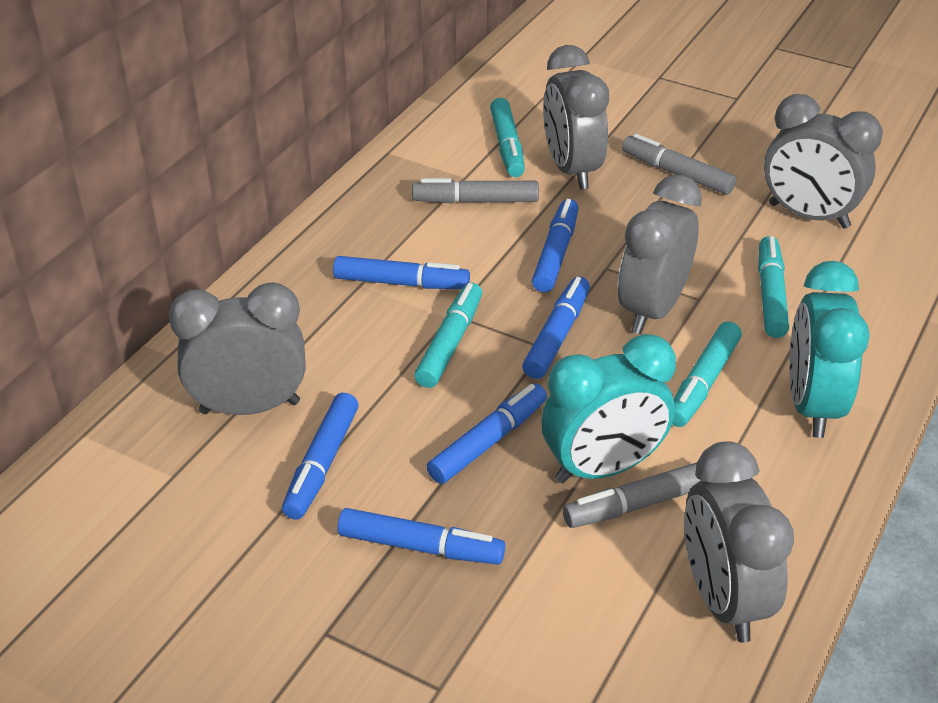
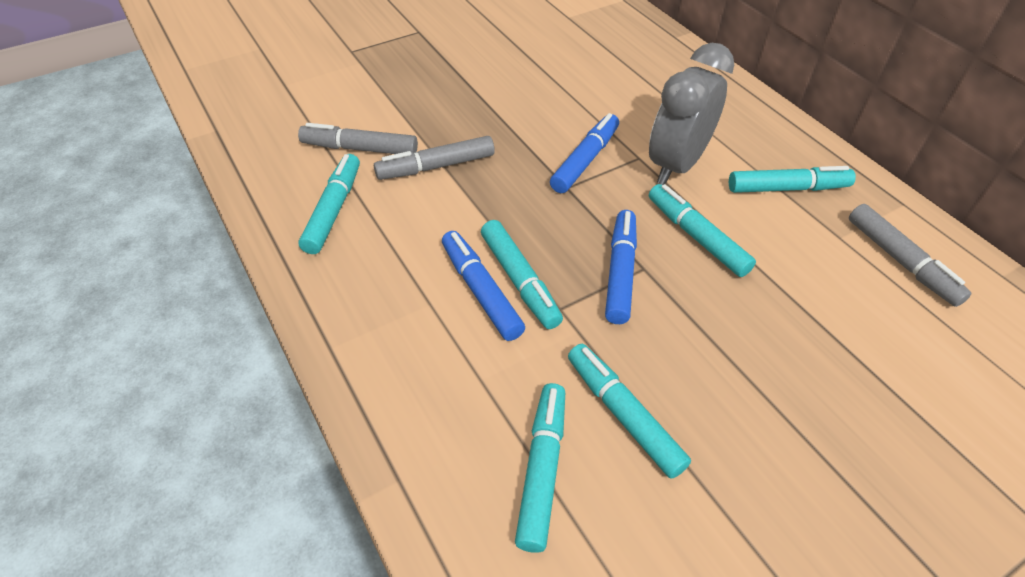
blue marker: 6 -> 3
grey clock: 5 -> 1
turquoise clock: 2 -> 0
turquoise marker: 4 -> 6

